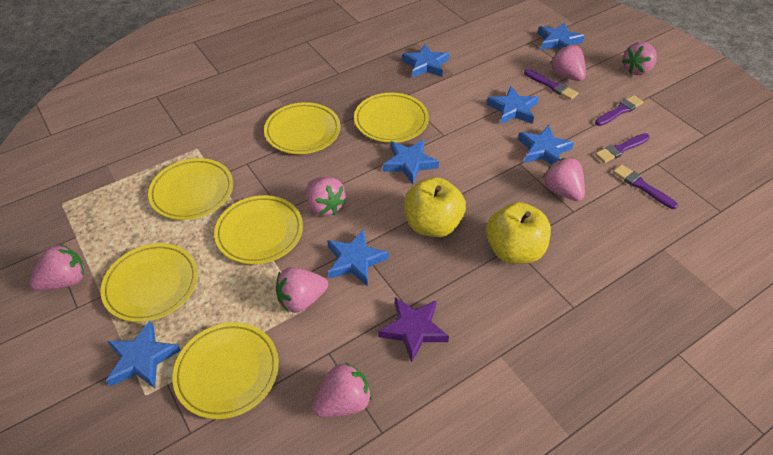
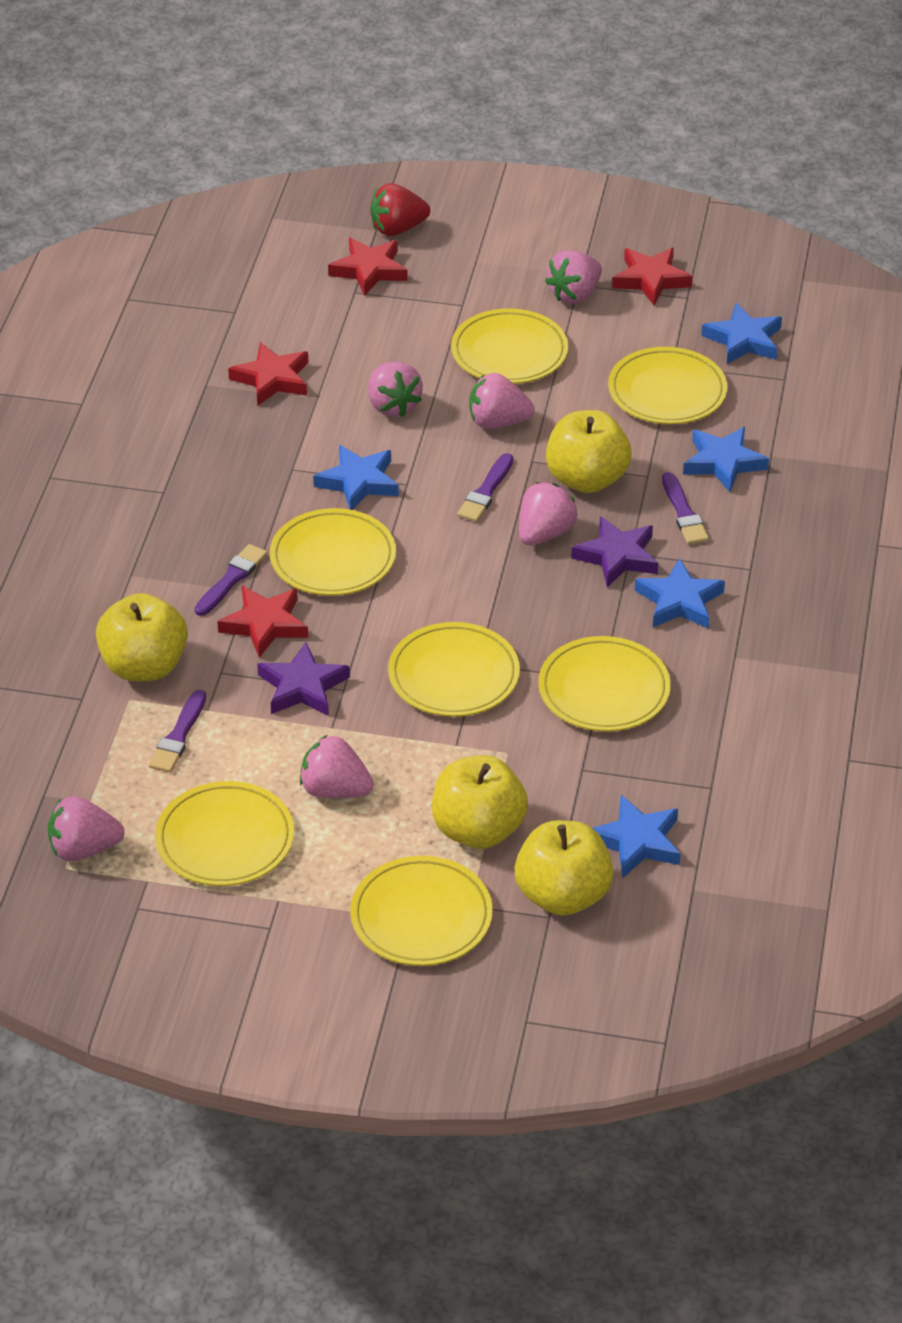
blue star: 7 -> 5
pink strawberry: 7 -> 6
purple star: 1 -> 2
red star: 0 -> 4
red strawberry: 0 -> 1
yellow apple: 2 -> 4
yellow plate: 6 -> 7

